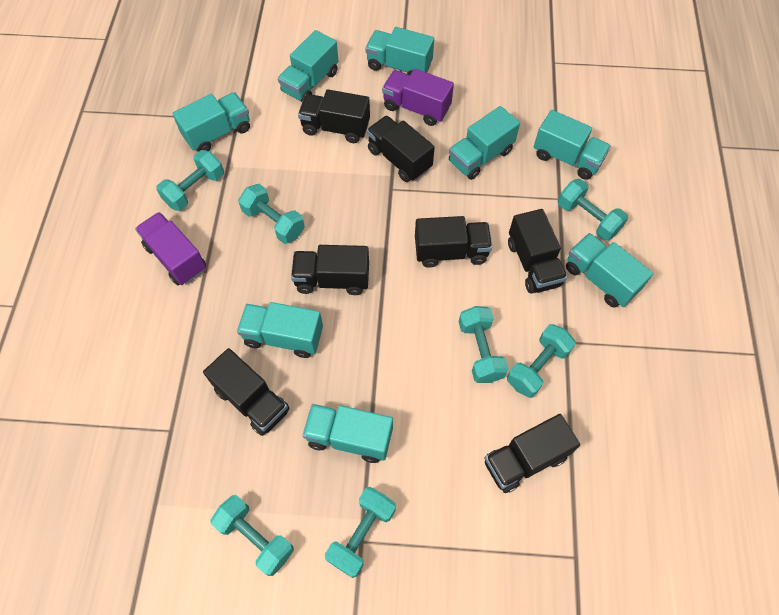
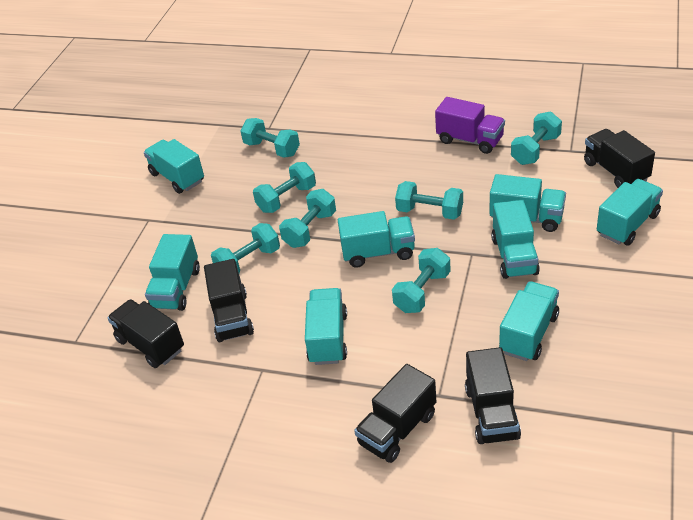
black truck: 7 -> 5
purple truck: 2 -> 1

